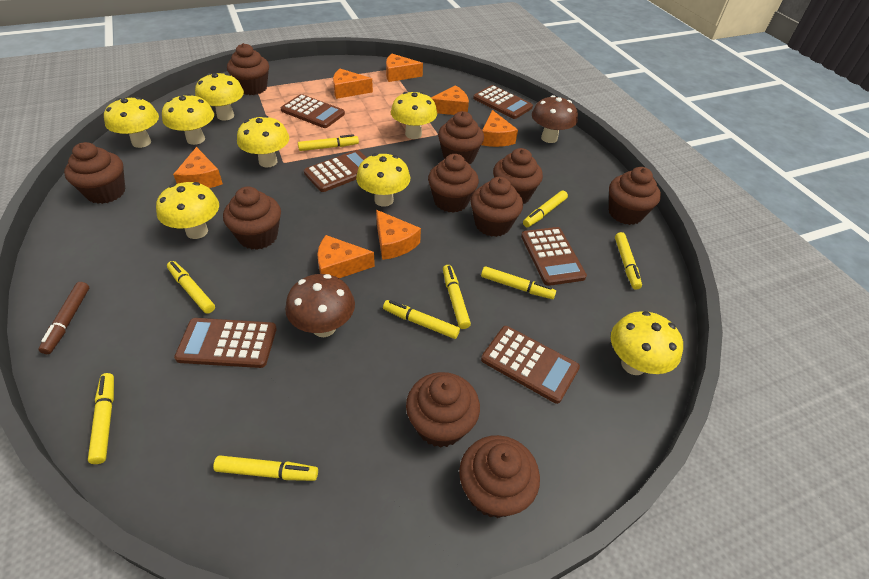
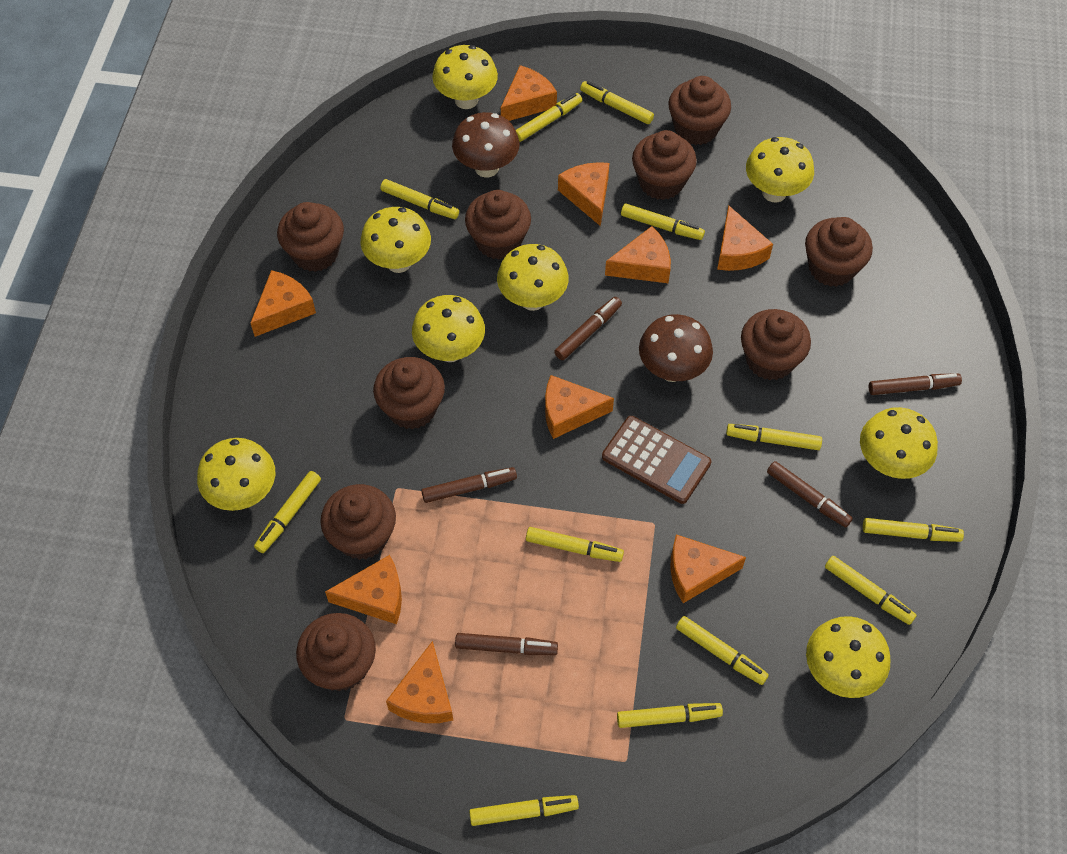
brown calculator: 6 -> 1
brown cupcake: 10 -> 9
brown marker: 1 -> 5
orange cheese: 7 -> 9
yellow marker: 9 -> 12

